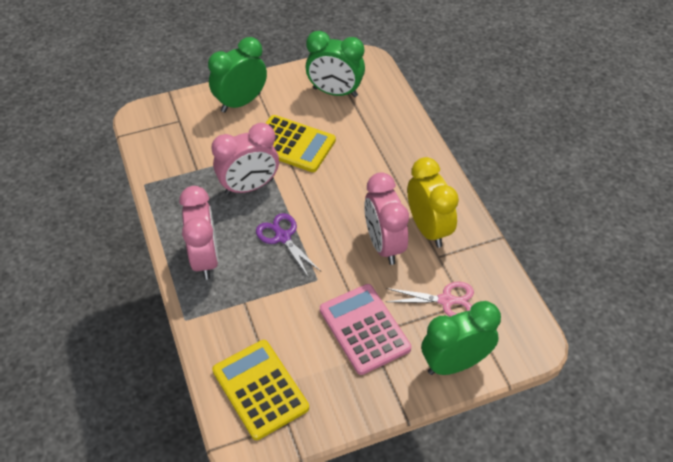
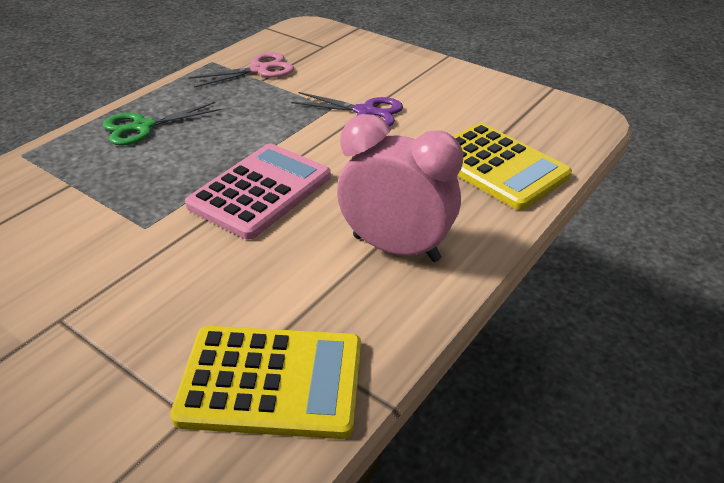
green clock: 3 -> 0
green scissors: 0 -> 1
pink clock: 3 -> 1
yellow clock: 1 -> 0

